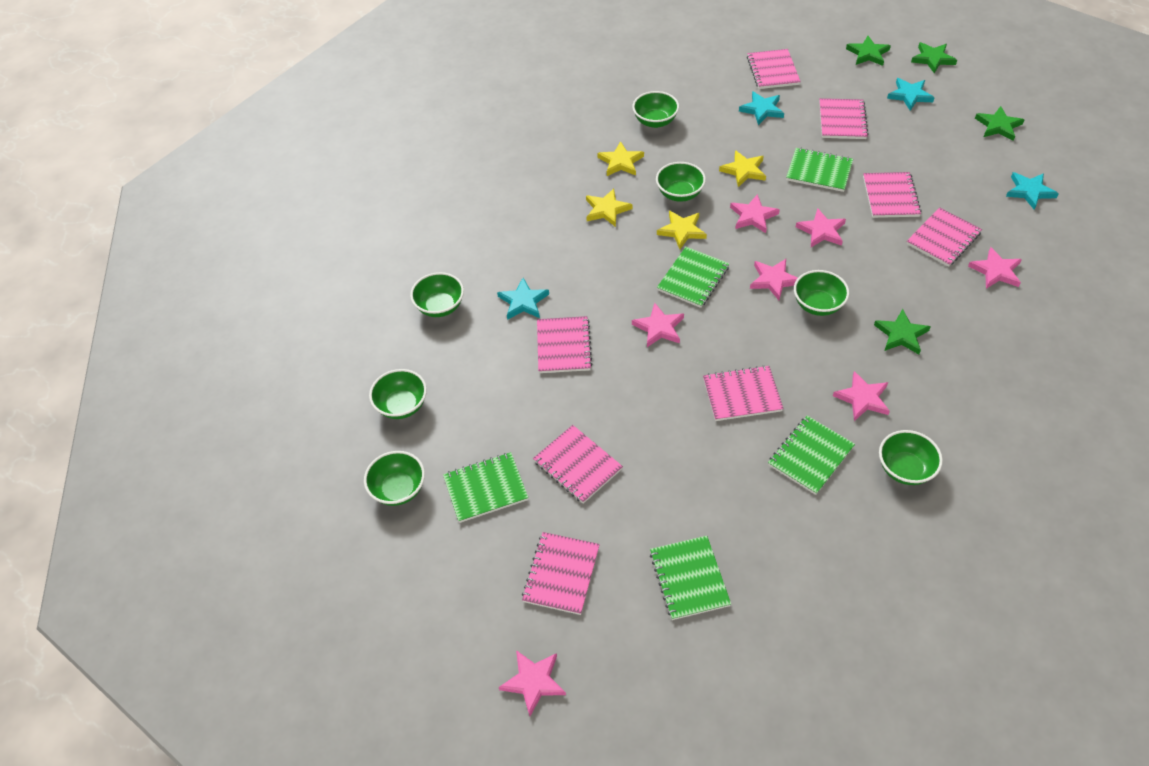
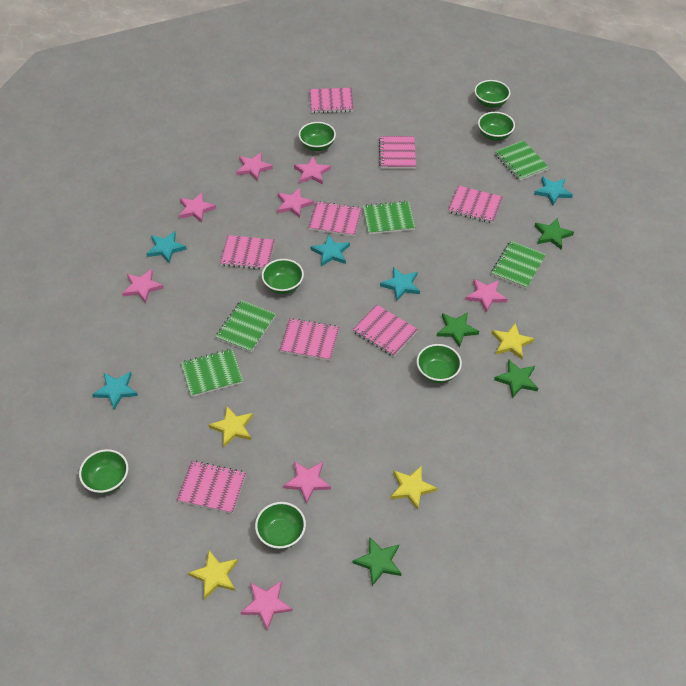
pink star: 7 -> 8
turquoise star: 4 -> 5

